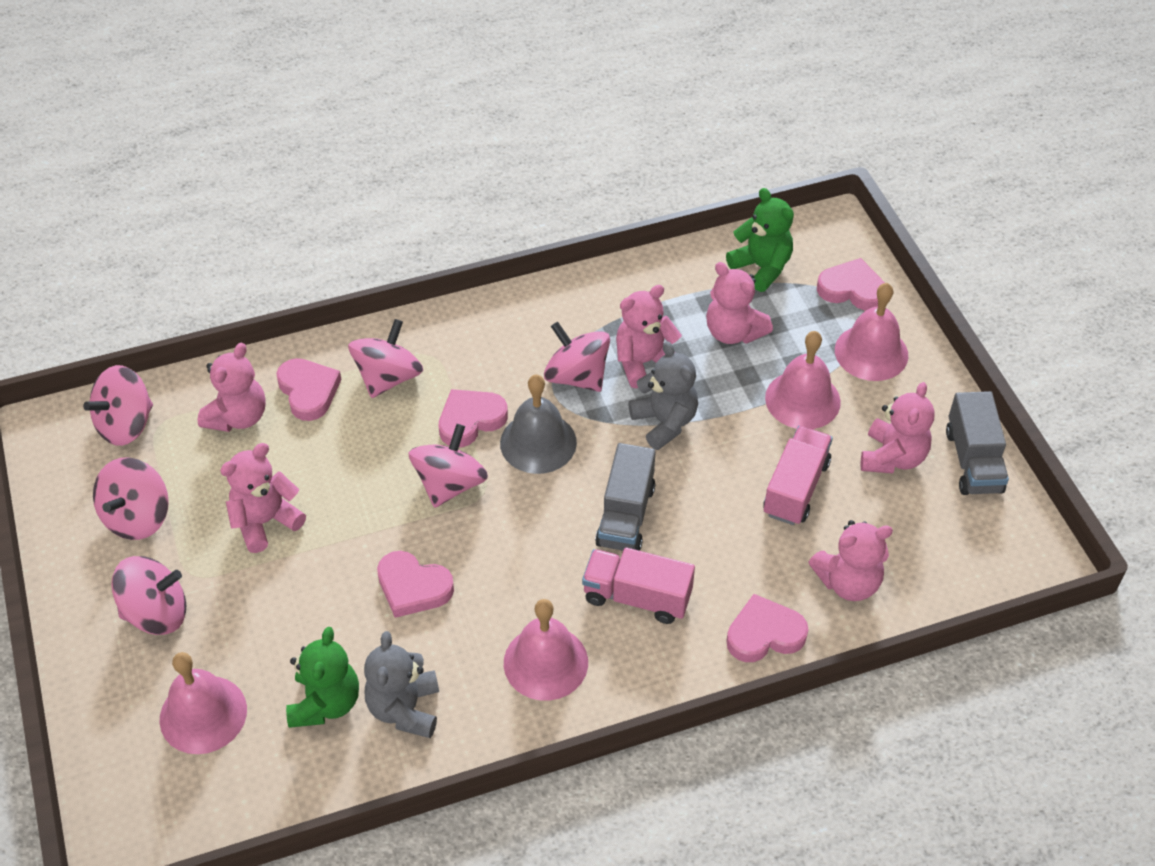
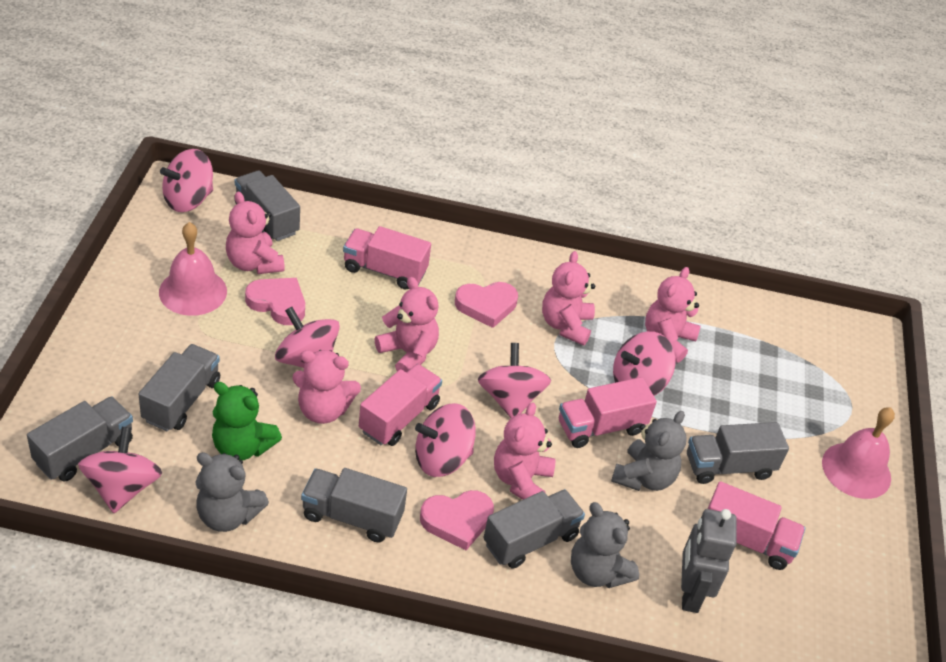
green teddy bear: 2 -> 1
grey bell: 1 -> 0
grey robot: 0 -> 1
grey teddy bear: 2 -> 3
grey truck: 2 -> 6
pink bell: 4 -> 2
pink heart: 5 -> 3
pink truck: 2 -> 4

